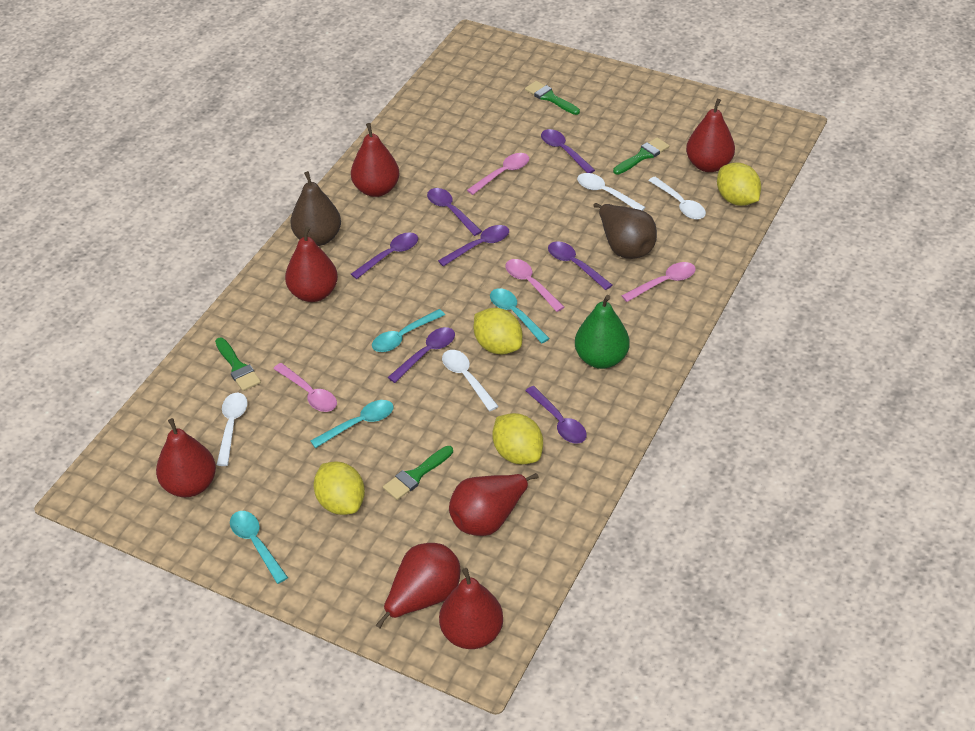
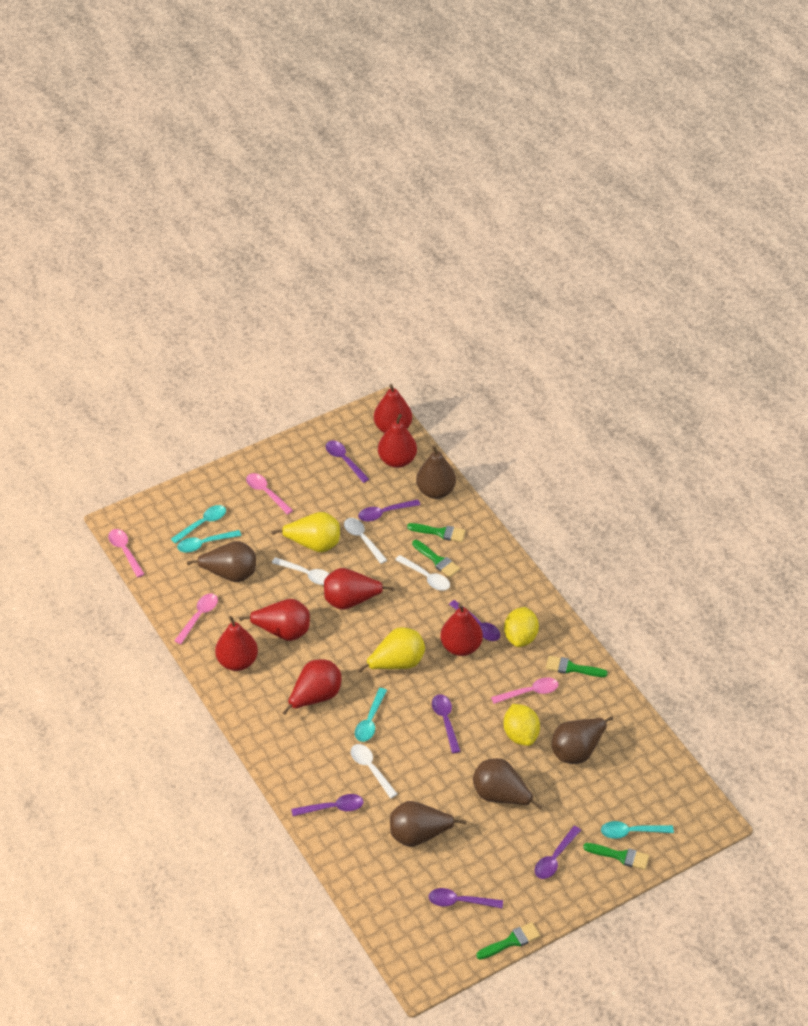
brown pear: 2 -> 5
green brush: 4 -> 5
green pear: 1 -> 0
yellow lemon: 4 -> 2
yellow pear: 0 -> 2

